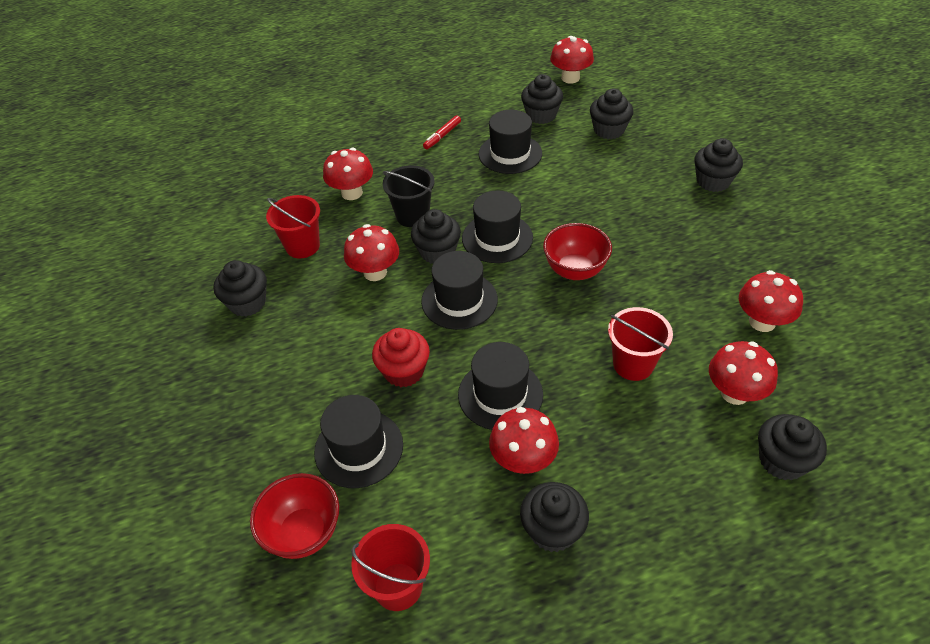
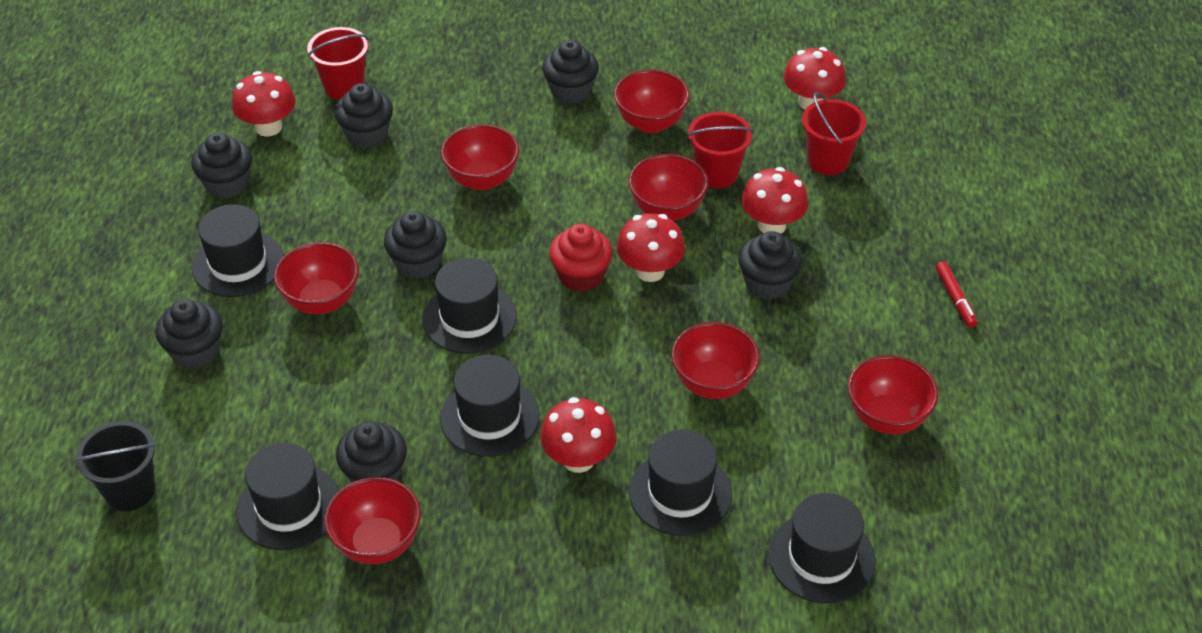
black hat: 5 -> 6
red bowl: 2 -> 7
red mushroom: 6 -> 5

